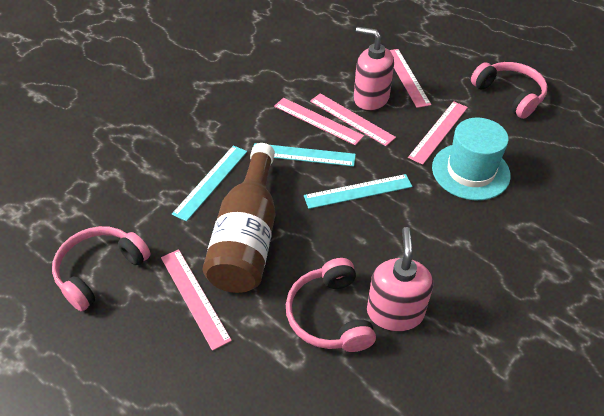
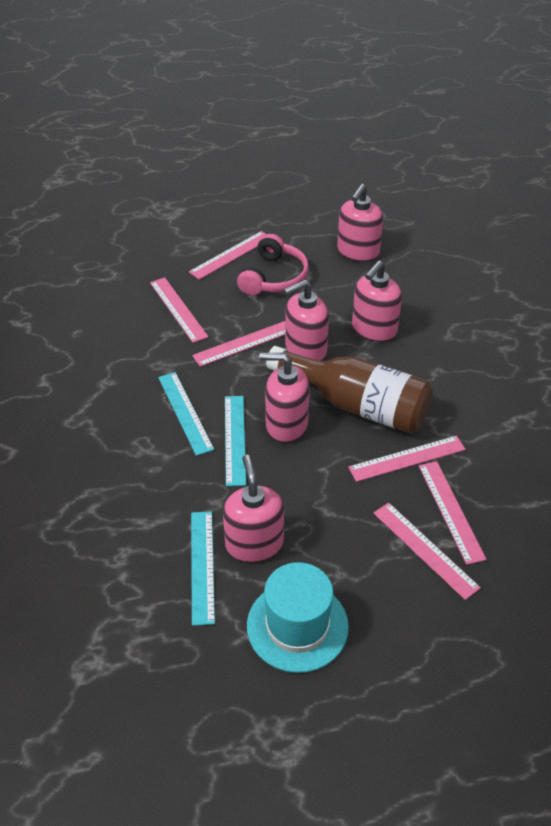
pink headphones: 3 -> 1
pink ruler: 5 -> 6
pink soap dispenser: 2 -> 5

